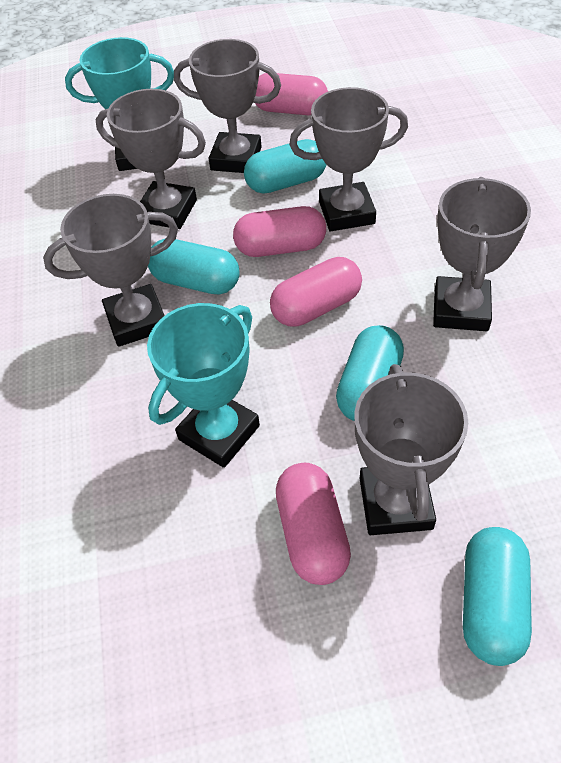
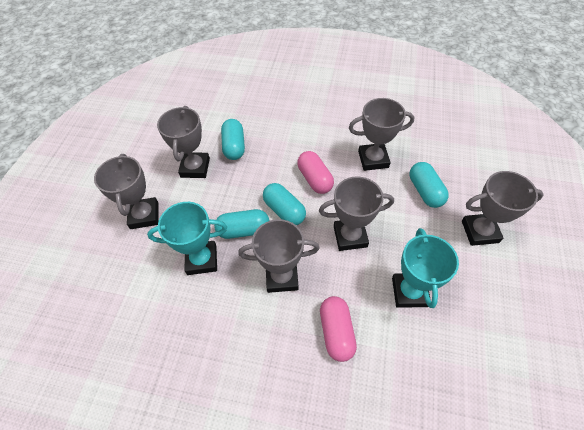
pink capsule: 4 -> 2

